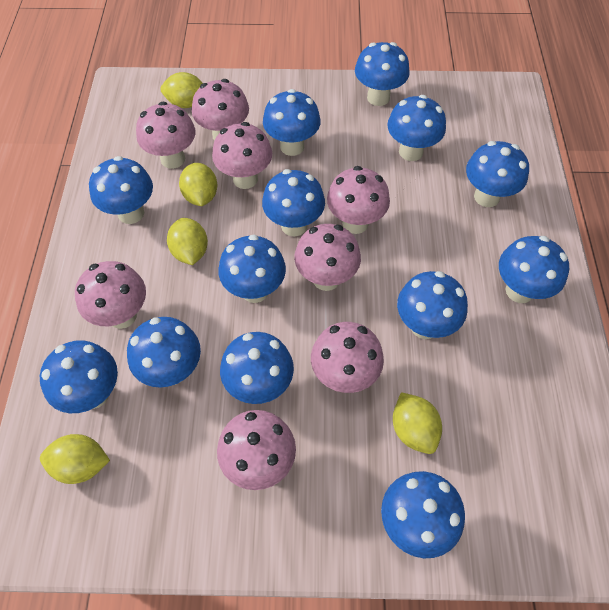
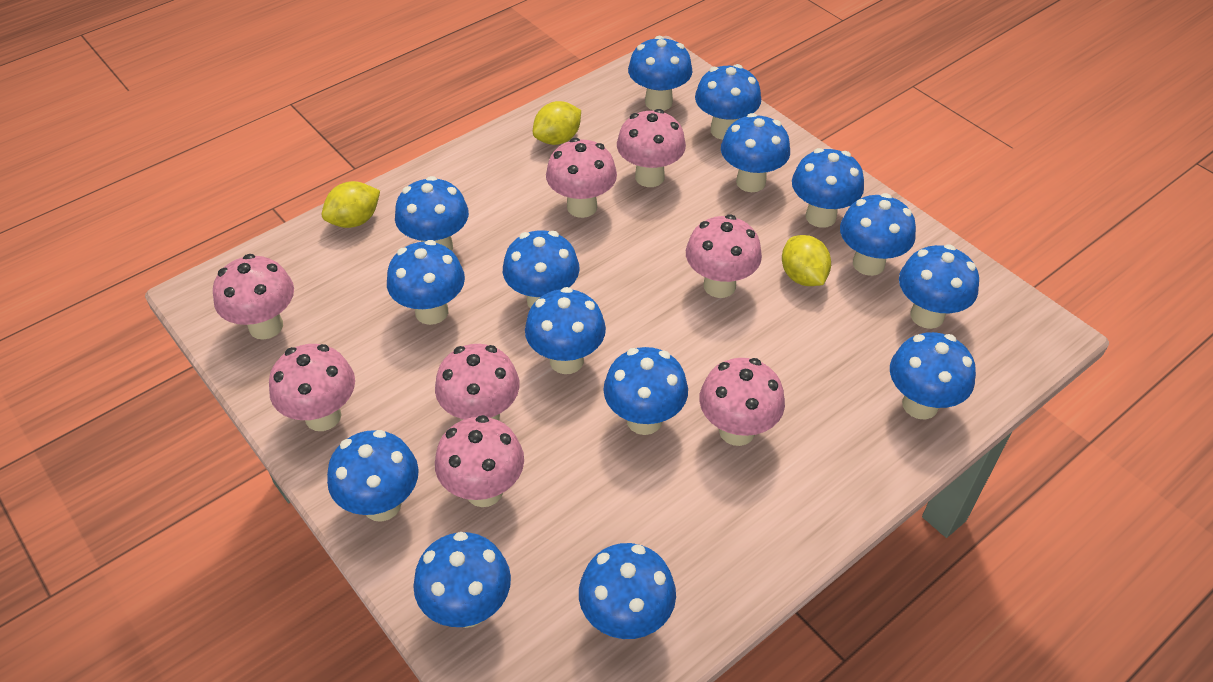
blue mushroom: 13 -> 15
yellow lemon: 5 -> 3

